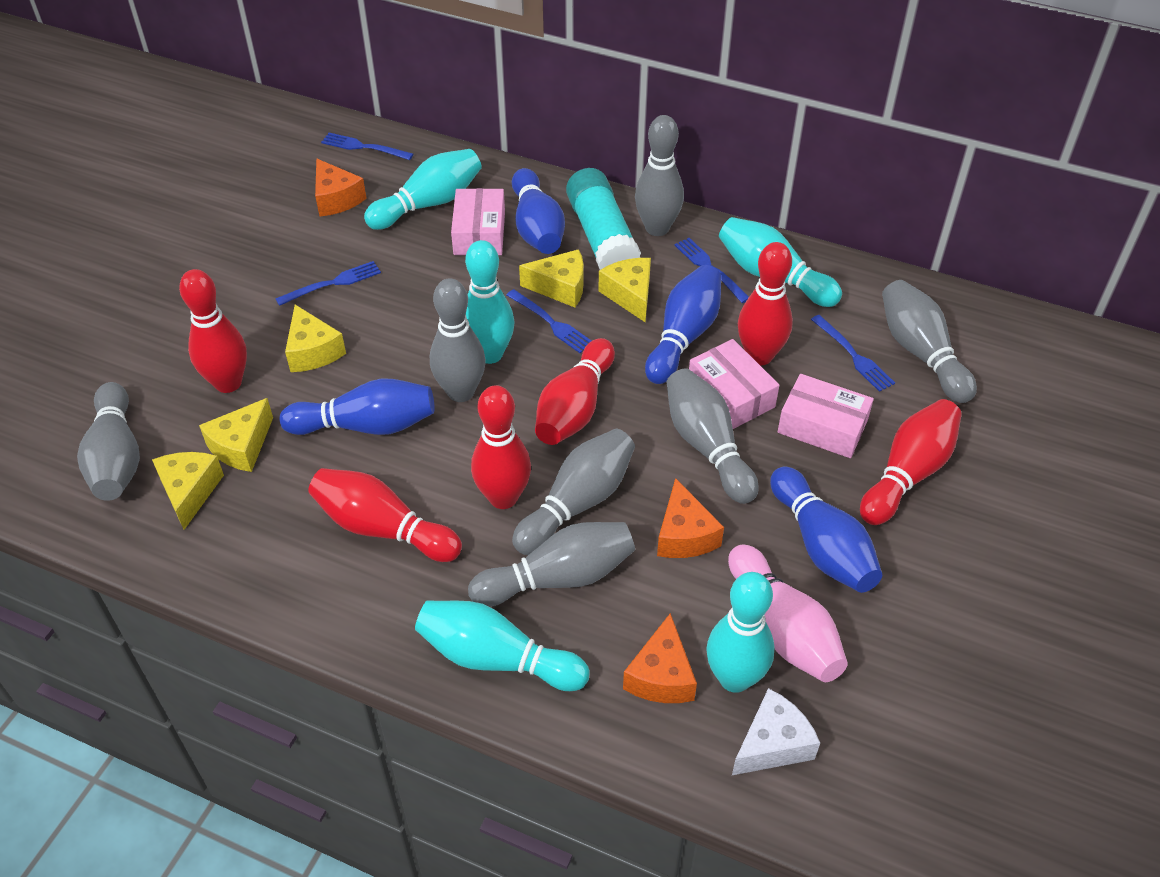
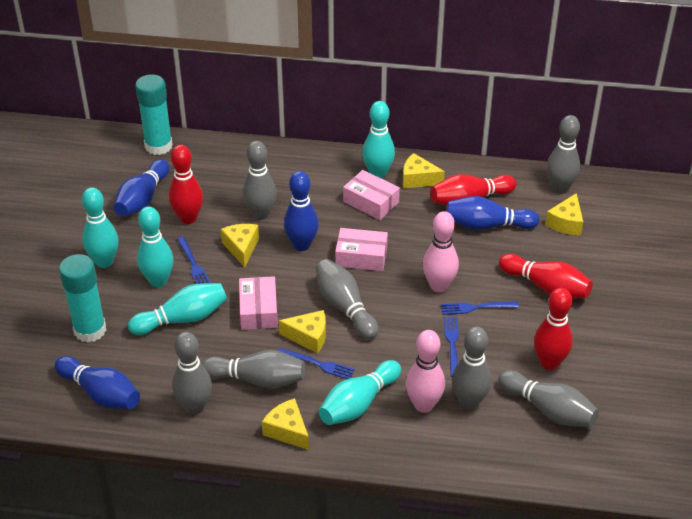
blue fork: 5 -> 4
orange cheese: 3 -> 0
pink bowling pin: 1 -> 2
red bowling pin: 6 -> 4
turquoise glue stick: 1 -> 2
white cheese: 1 -> 0

